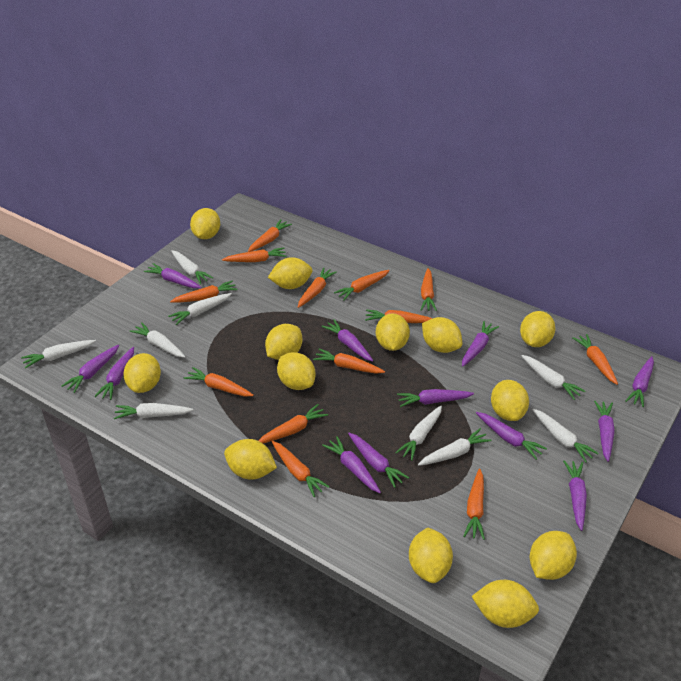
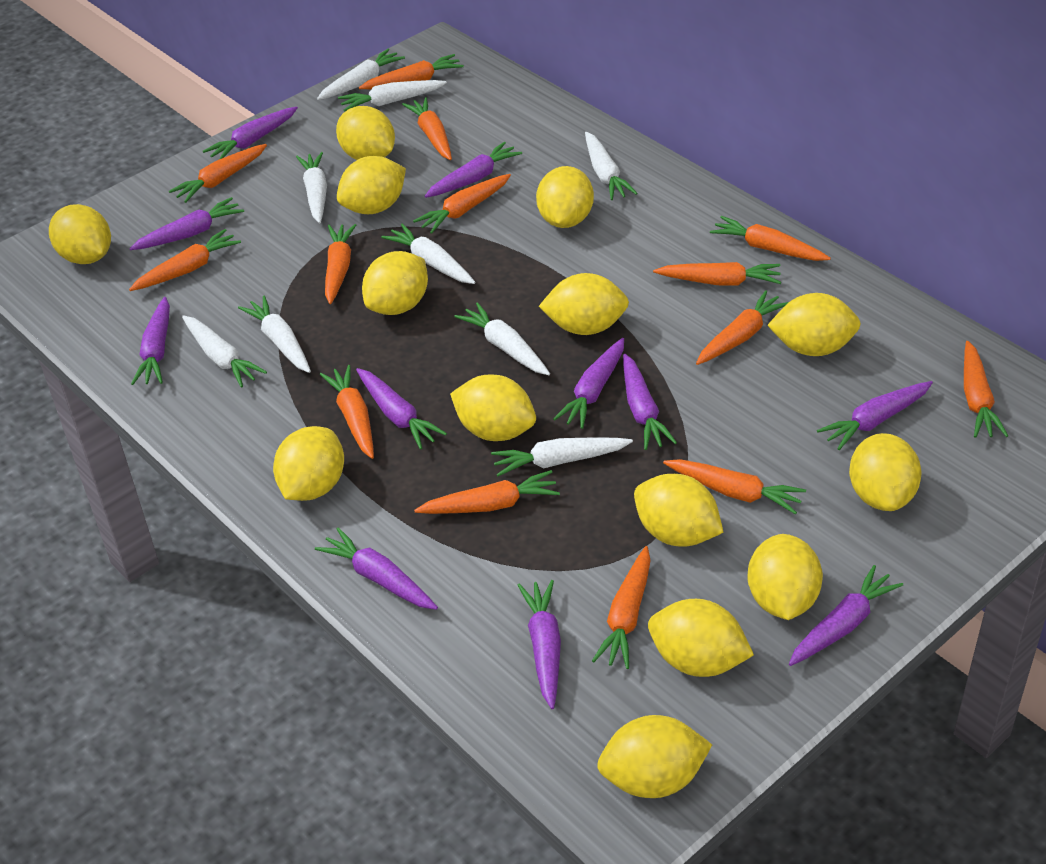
orange carrot: 13 -> 14
purple carrot: 12 -> 11
yellow lemon: 13 -> 14

